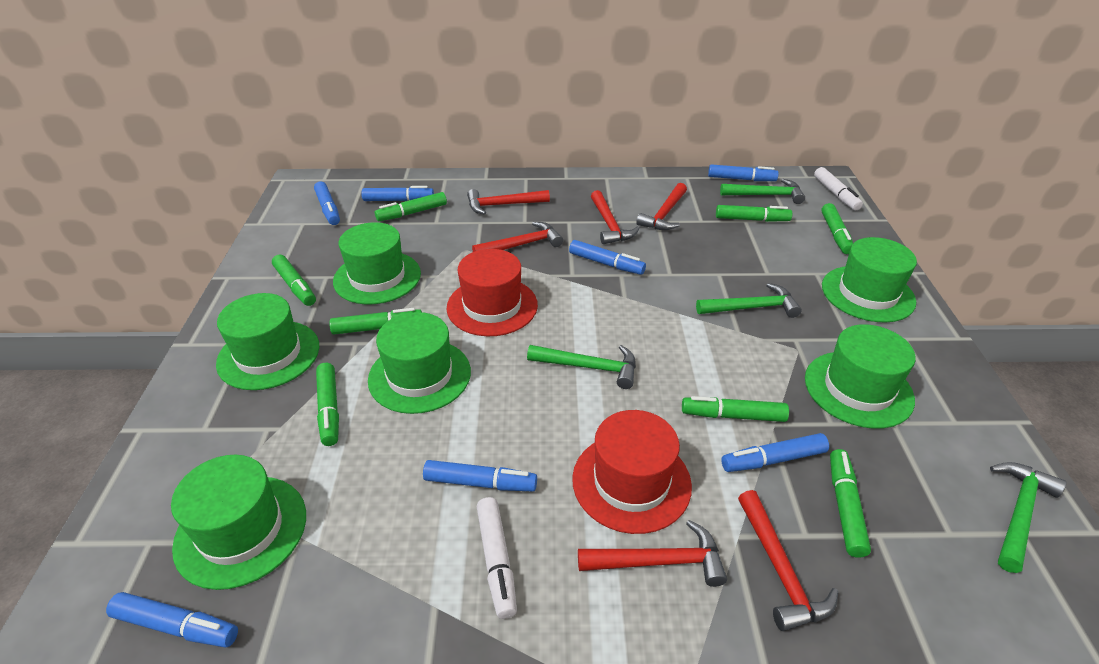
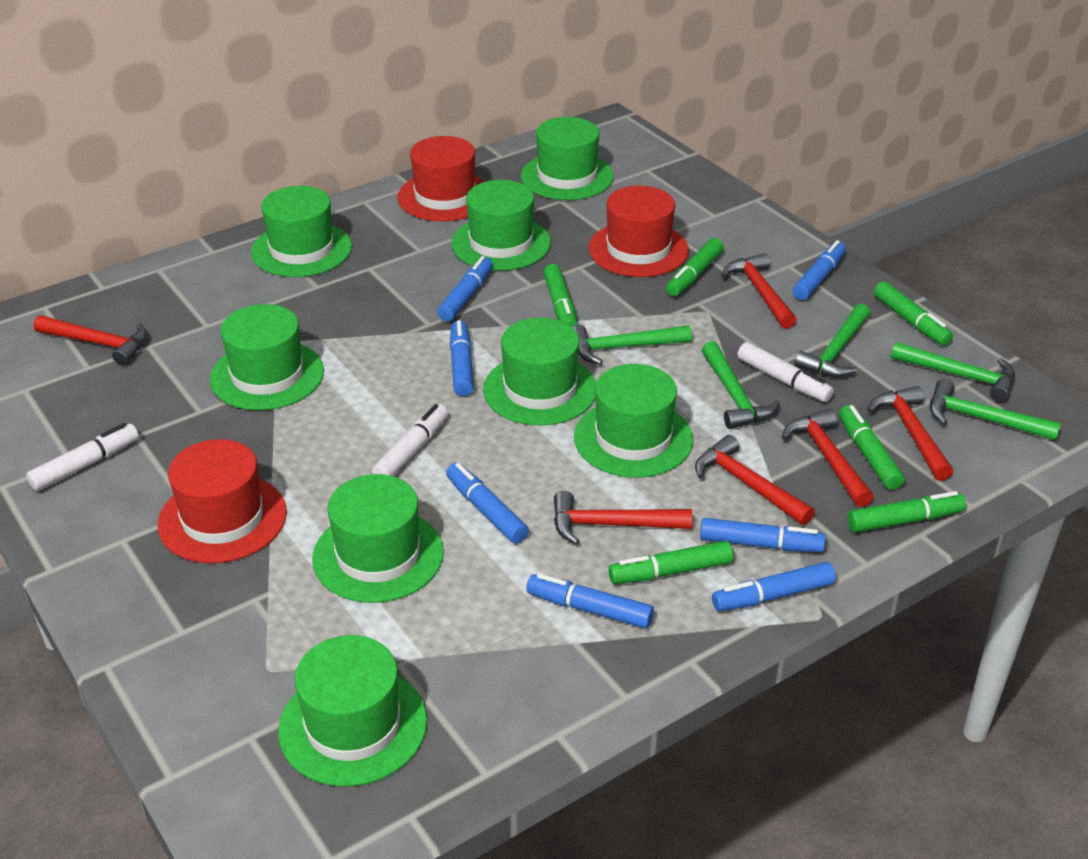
green hammer: 4 -> 5
green hat: 6 -> 8
green marker: 8 -> 6
red hat: 2 -> 3
white marker: 2 -> 3

